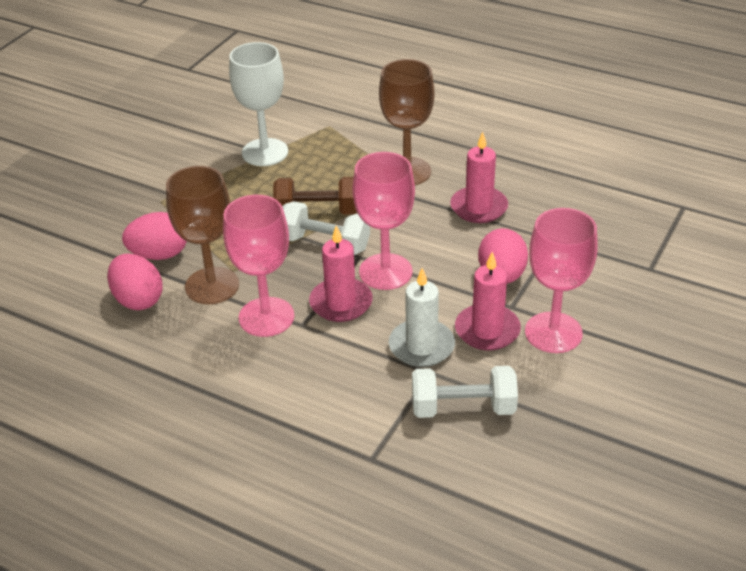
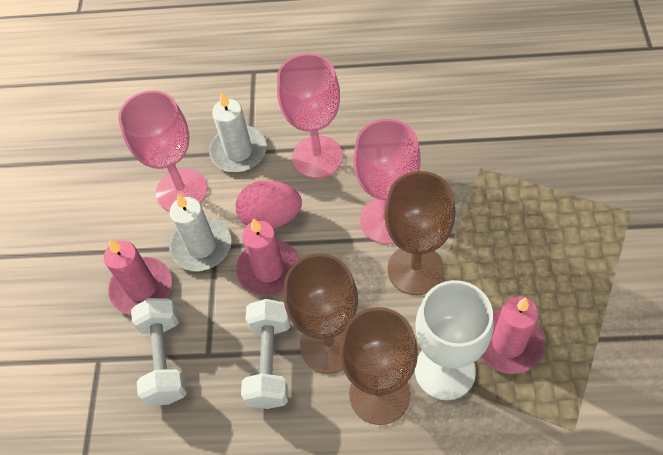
brown dumbbell: 1 -> 0
brown goblet: 2 -> 3
pink egg: 3 -> 1
white candle: 1 -> 2

